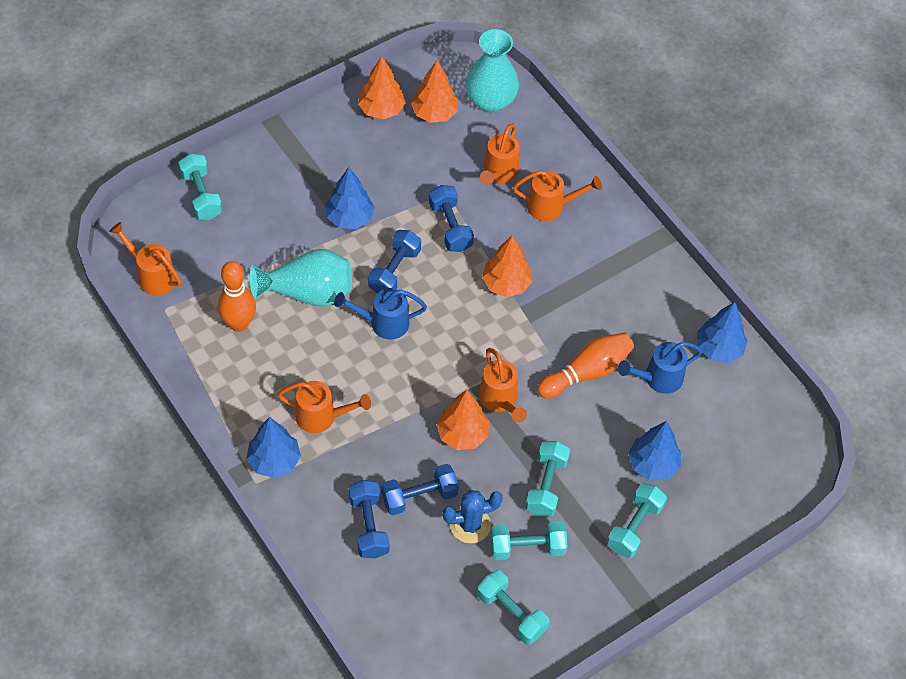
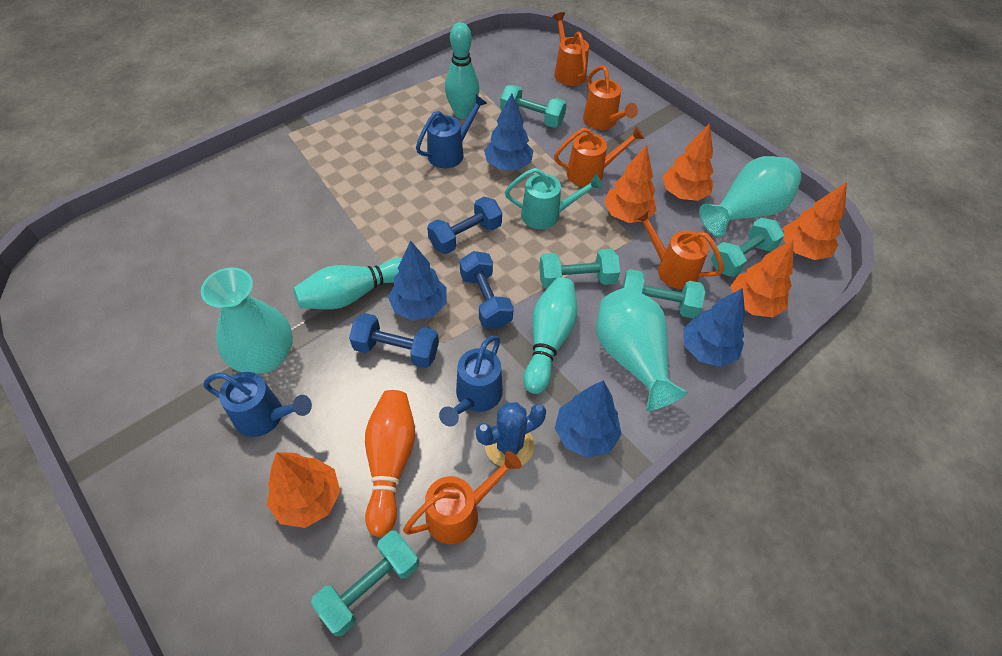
blue dumbbell: 4 -> 3
blue watering can: 2 -> 3
orange bowling pin: 2 -> 1
orange tree: 4 -> 5
turquoise bowling pin: 0 -> 3
turquoise vase: 2 -> 3
turquoise watering can: 0 -> 1

